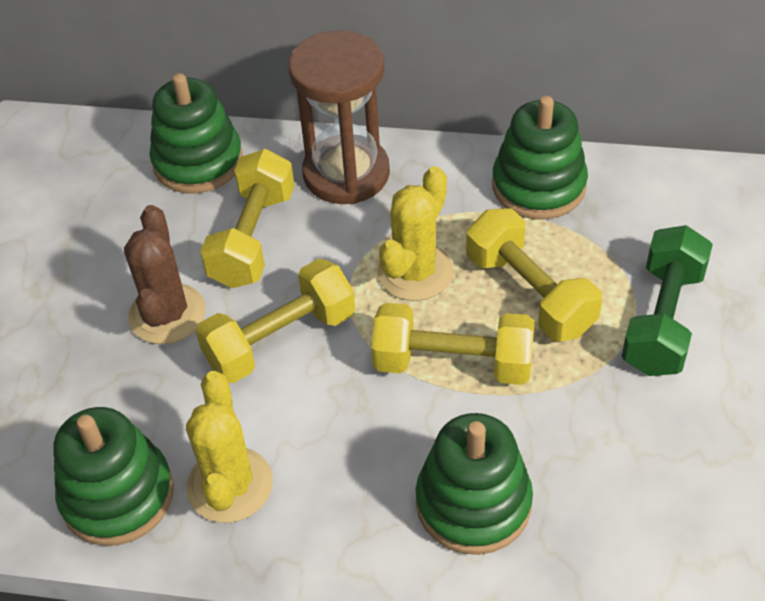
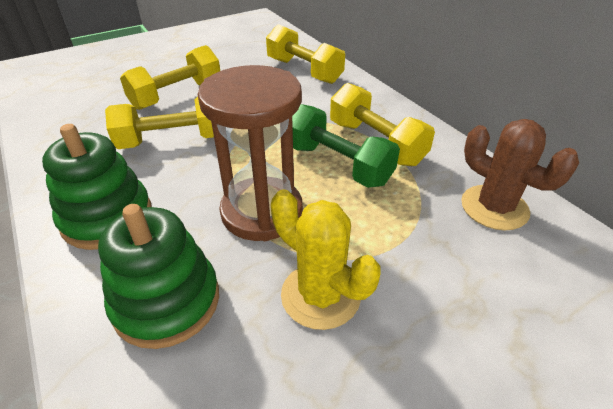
green stacking toy: 4 -> 2
yellow cactus: 2 -> 1

